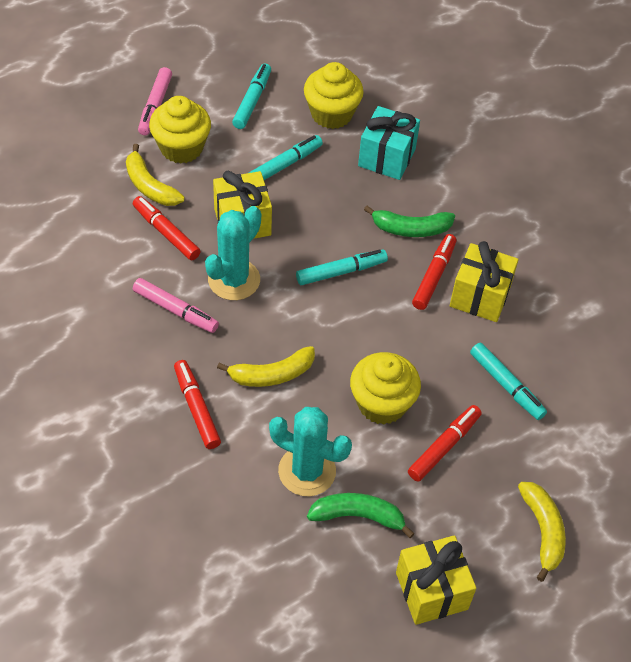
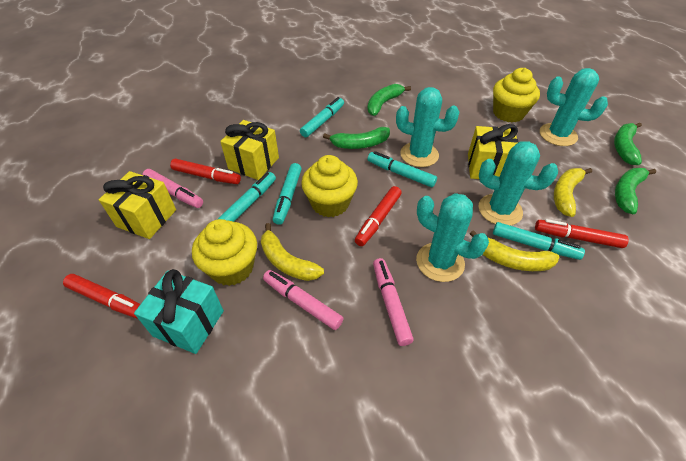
green banana: 2 -> 4
pink marker: 2 -> 3
turquoise cactus: 2 -> 4
turquoise marker: 4 -> 5

